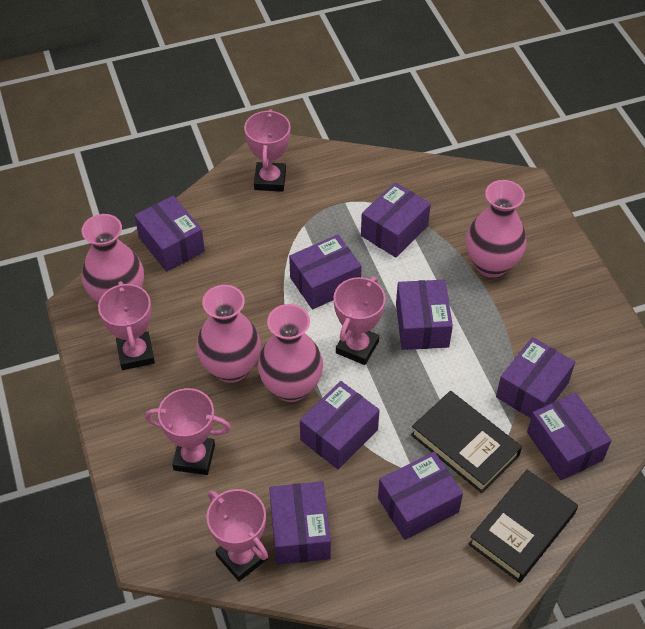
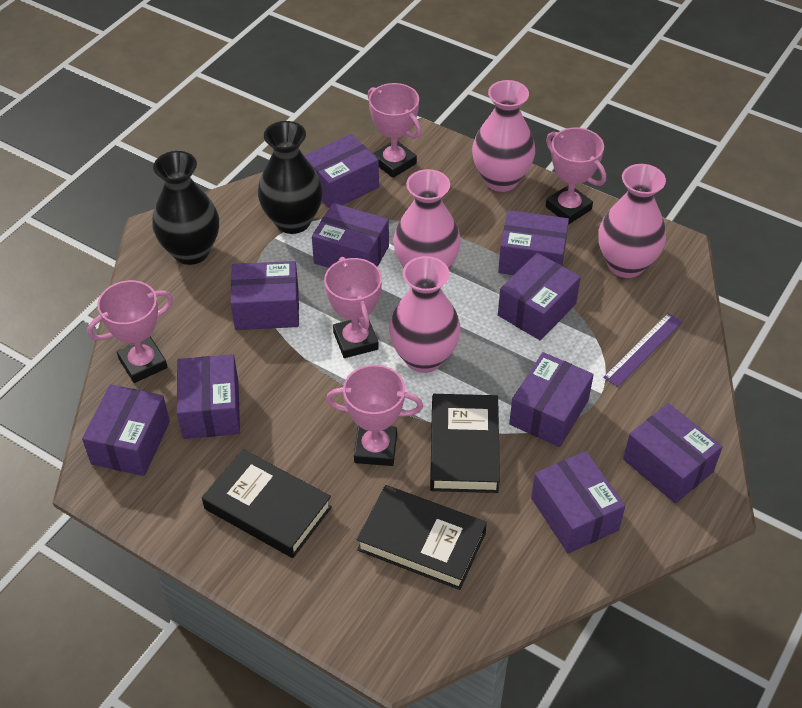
black book: 2 -> 3
black vase: 0 -> 2
purple box: 9 -> 10
purple ruler: 0 -> 1

